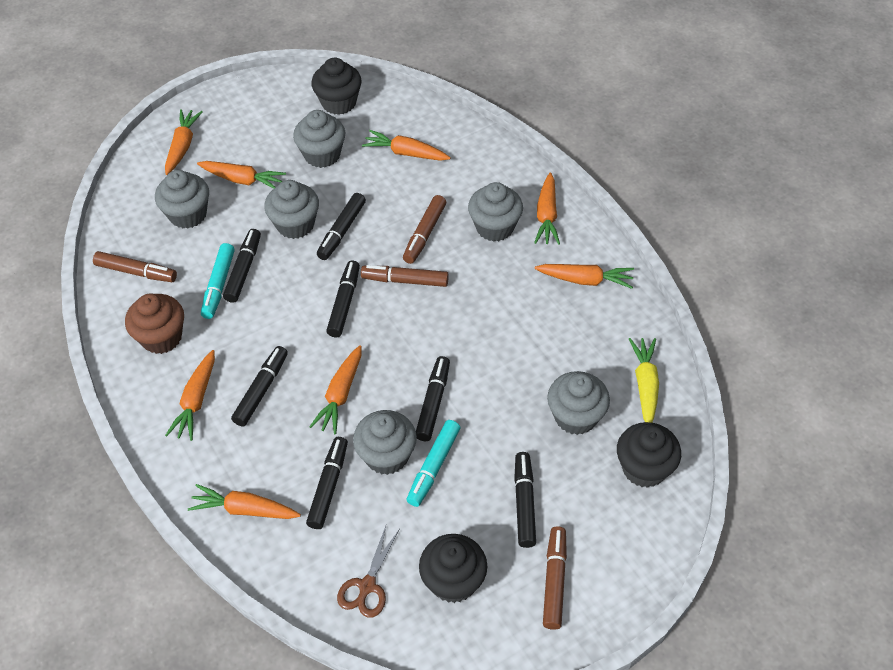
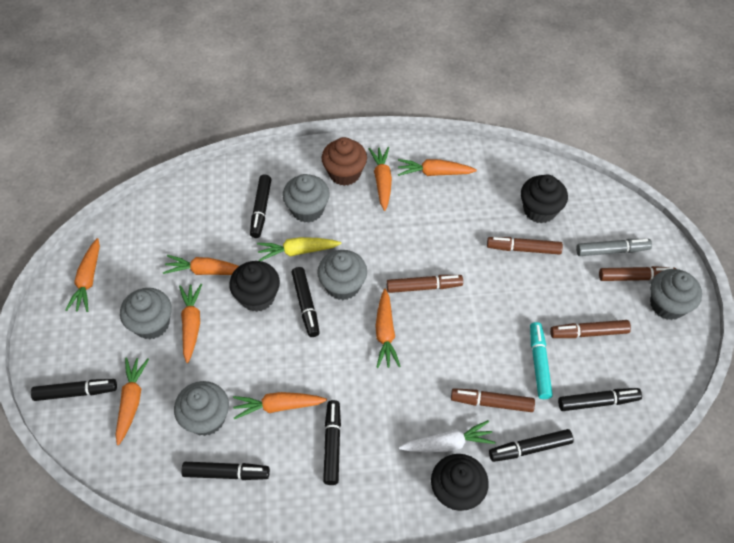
brown marker: 4 -> 5
brown scissors: 1 -> 0
grey cupcake: 6 -> 5
grey marker: 0 -> 1
turquoise marker: 2 -> 1
white carrot: 0 -> 1

